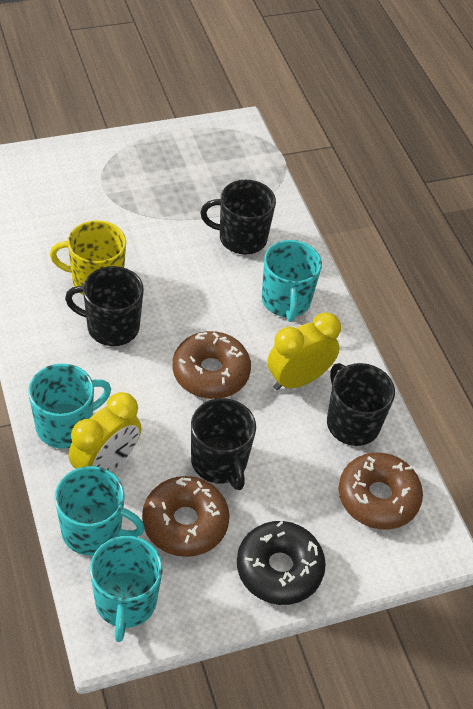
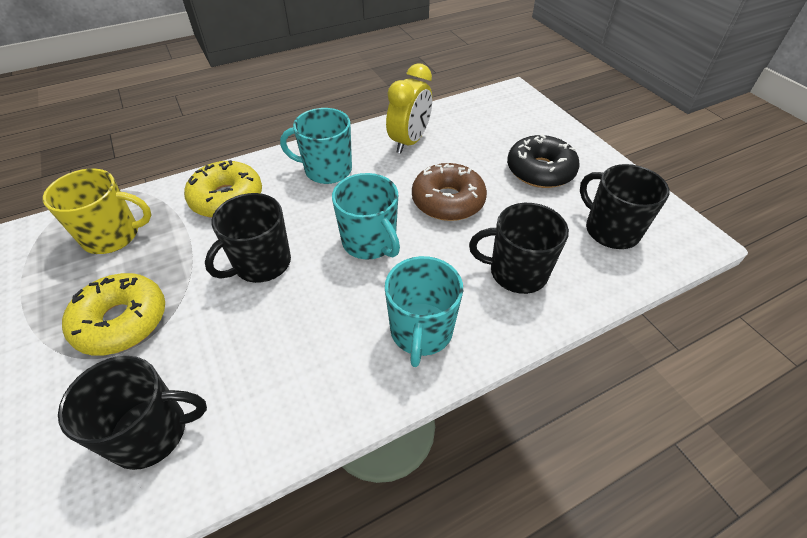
brown donut: 3 -> 1
turquoise mug: 4 -> 3
yellow clock: 2 -> 1
yellow donut: 0 -> 2

